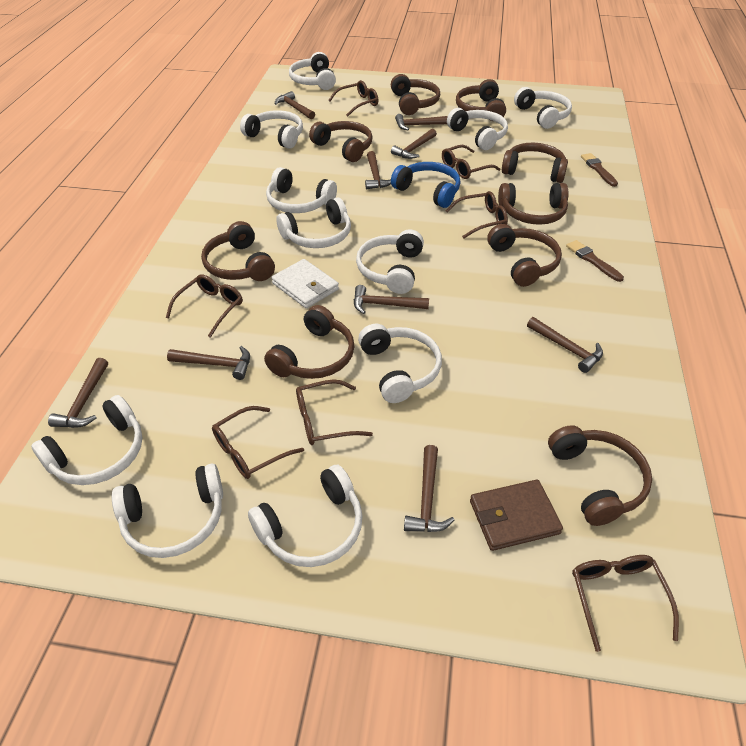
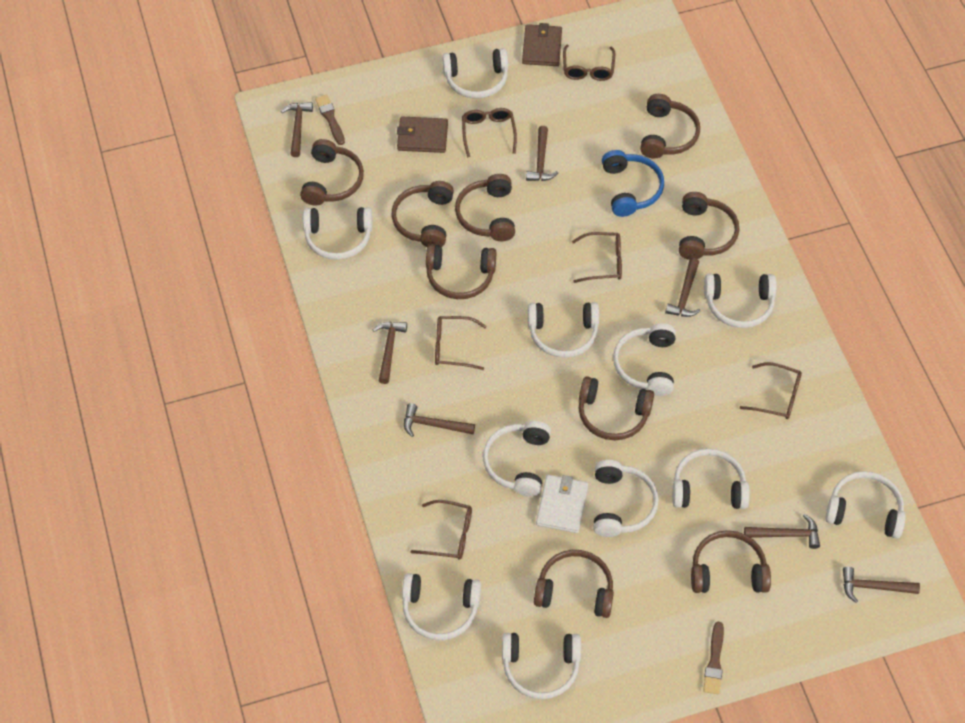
brown glasses: 7 -> 6
brown hammer: 9 -> 7
brown wallet: 1 -> 2

